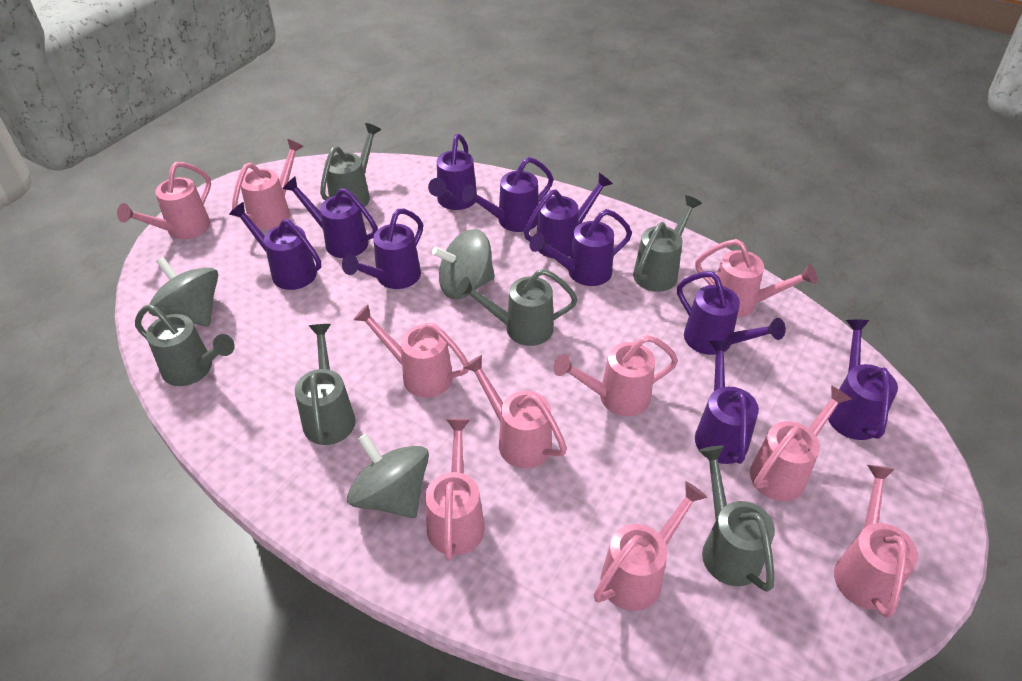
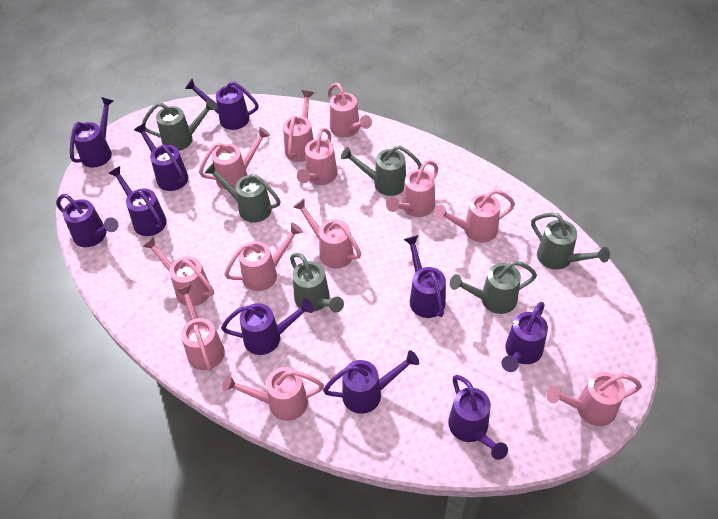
grey spinning top: 3 -> 0
pink watering can: 10 -> 12

